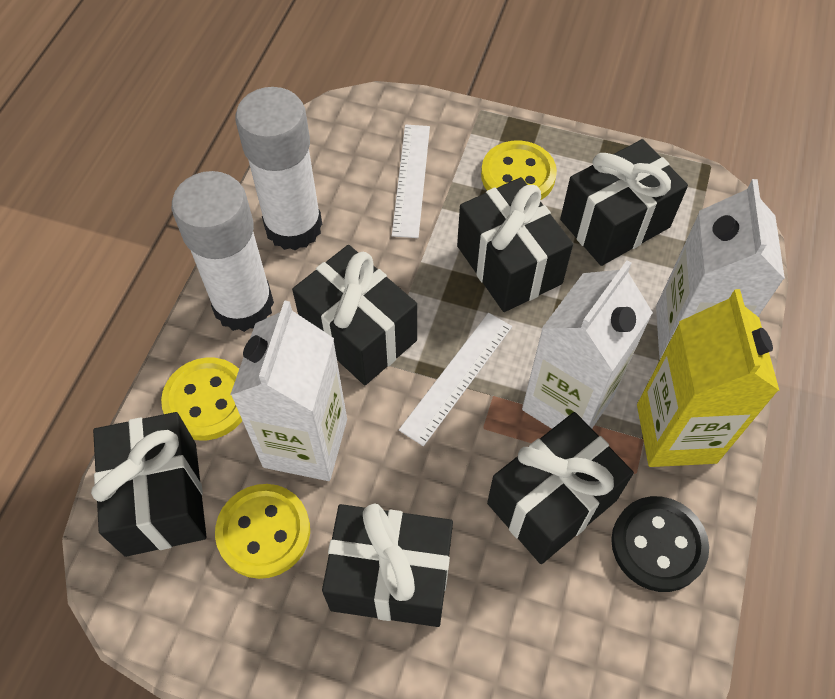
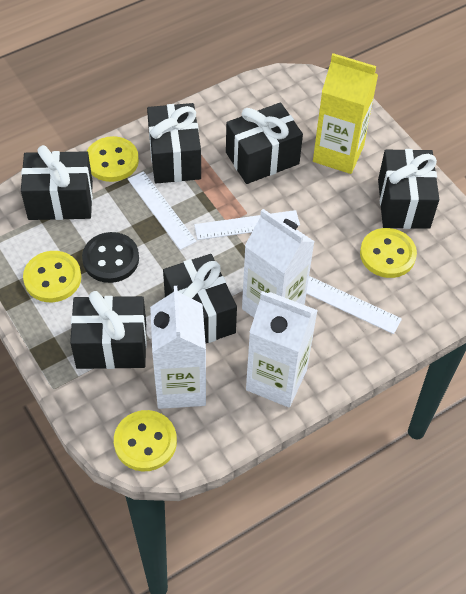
white glue stick: 2 -> 0
white ruler: 2 -> 3
yellow button: 3 -> 4

